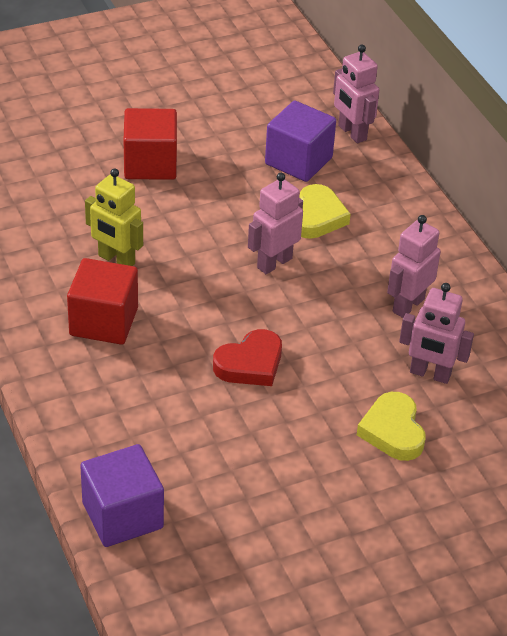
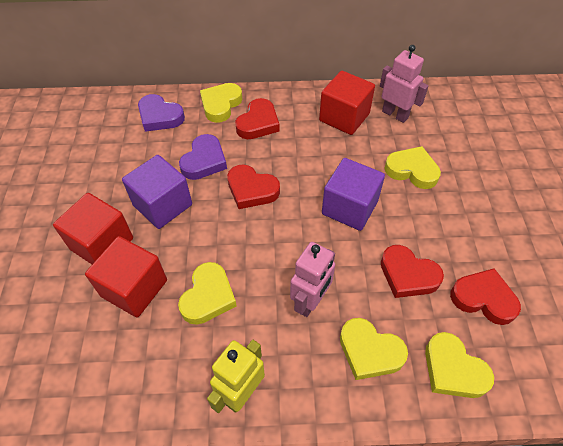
pink robot: 4 -> 2
purple heart: 0 -> 2
red cube: 2 -> 3
red heart: 1 -> 4
yellow heart: 2 -> 5

